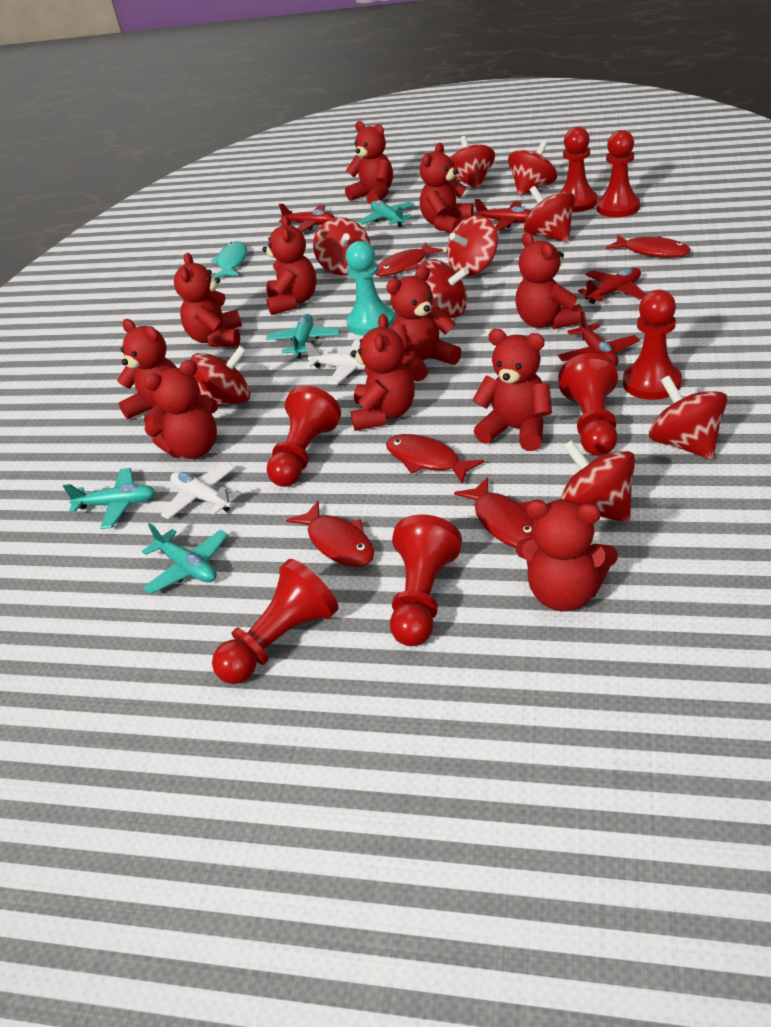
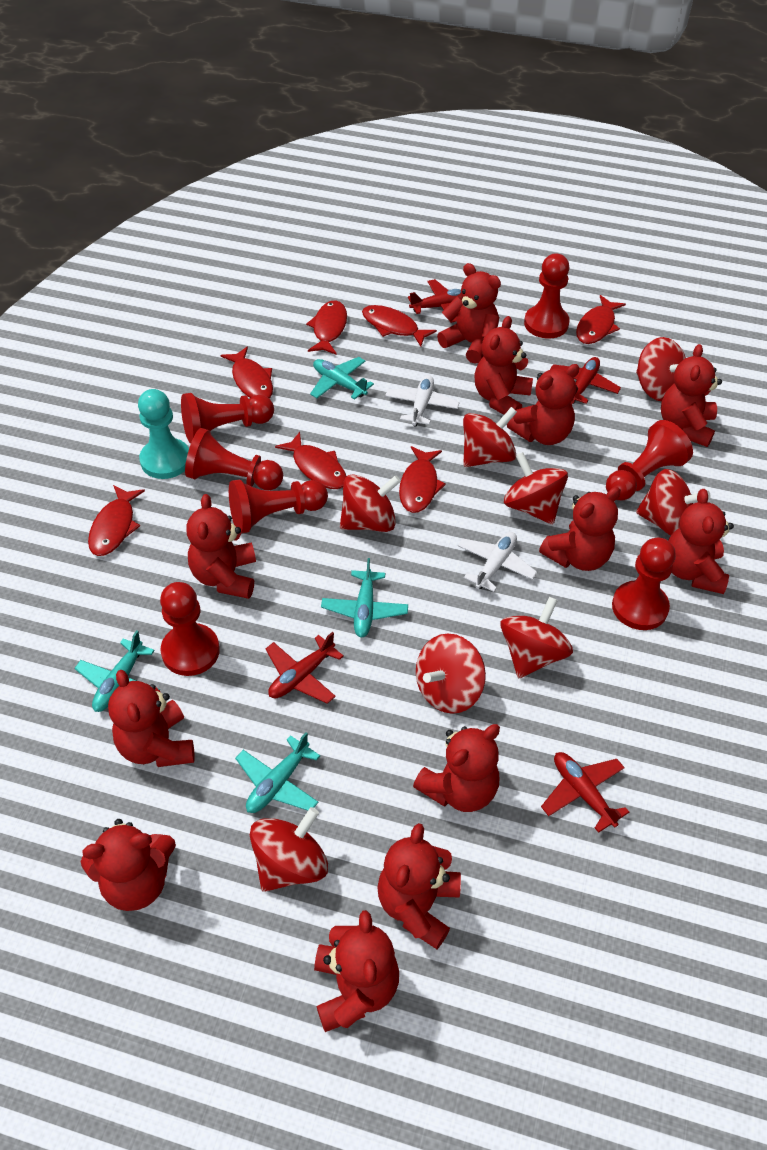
red fish: 5 -> 7
red spinning top: 9 -> 8
red teddy bear: 11 -> 12
turquoise fish: 1 -> 0

